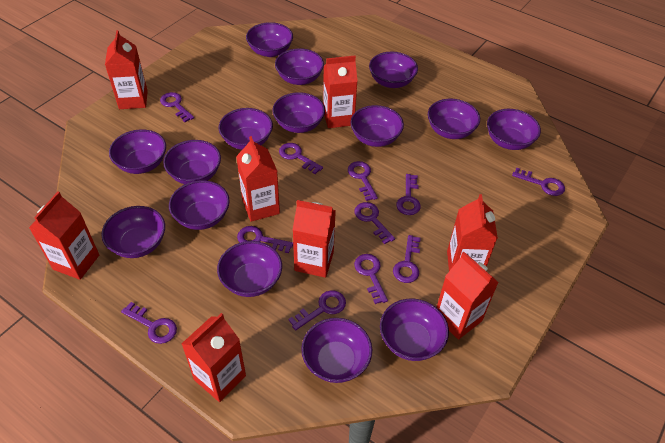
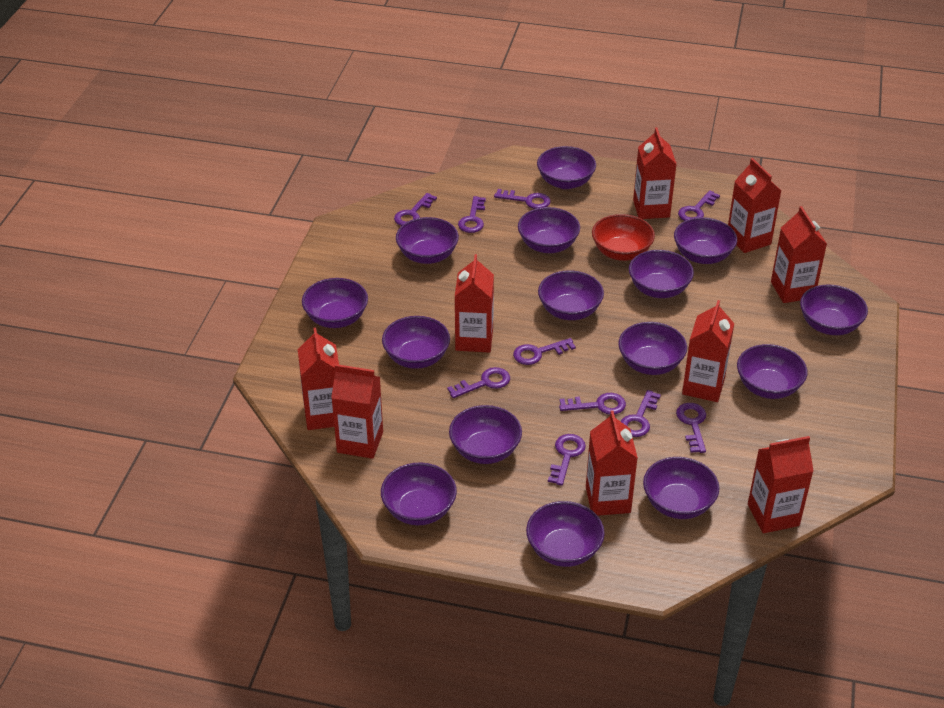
purple key: 11 -> 10
red bowl: 0 -> 1
red carton: 8 -> 9

